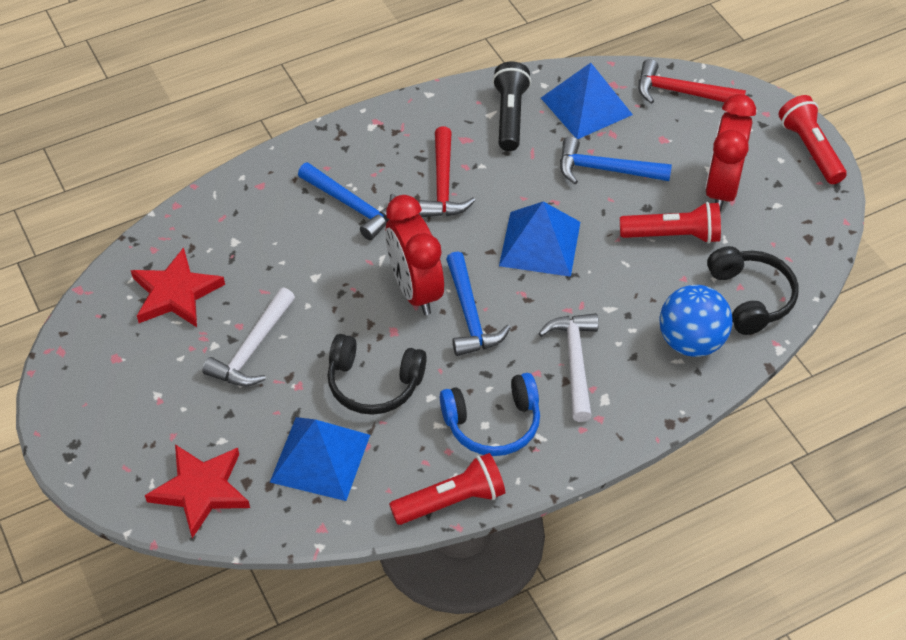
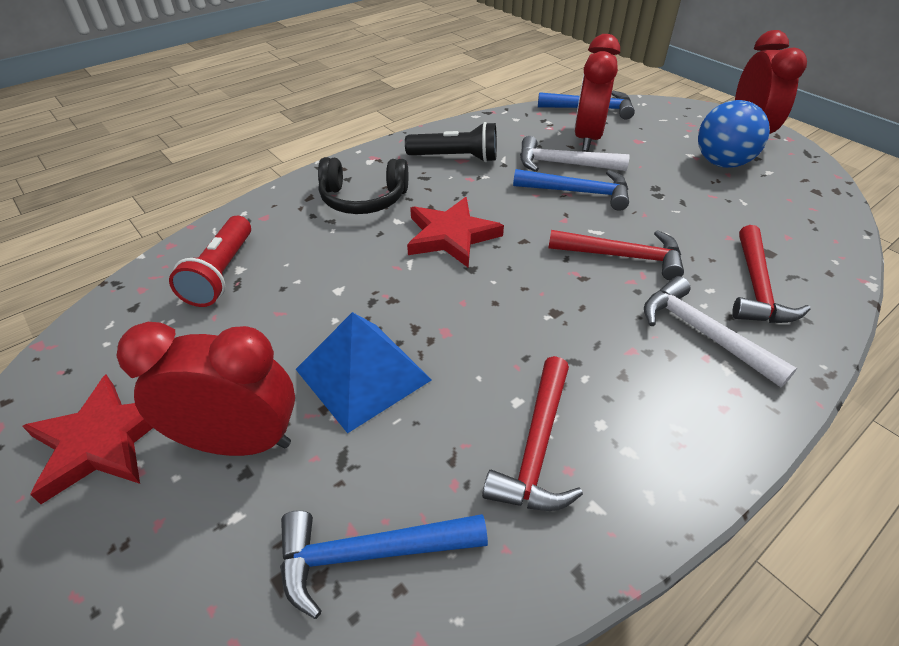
black headphones: 2 -> 1
blue headphones: 1 -> 0
blue pyramid: 3 -> 1
red clock: 2 -> 3
red flashlight: 3 -> 1
red hammer: 2 -> 3

